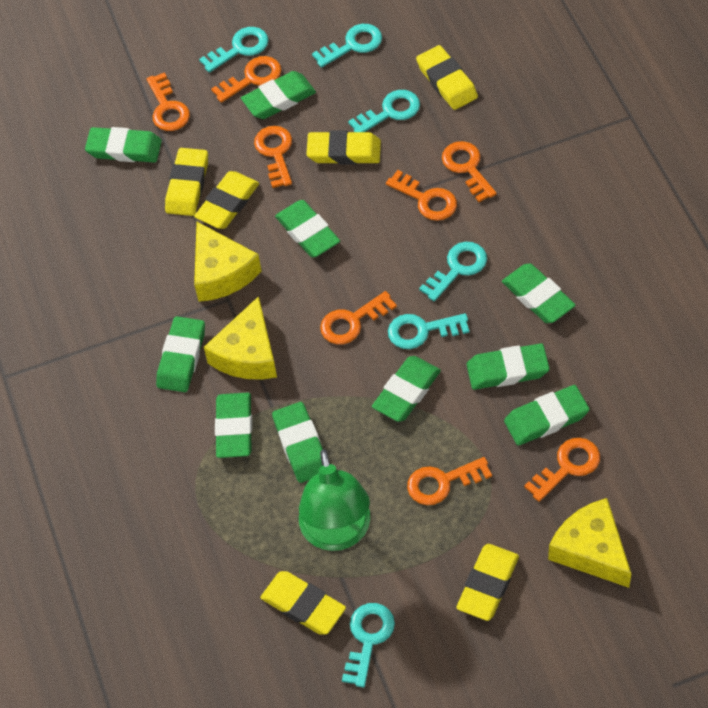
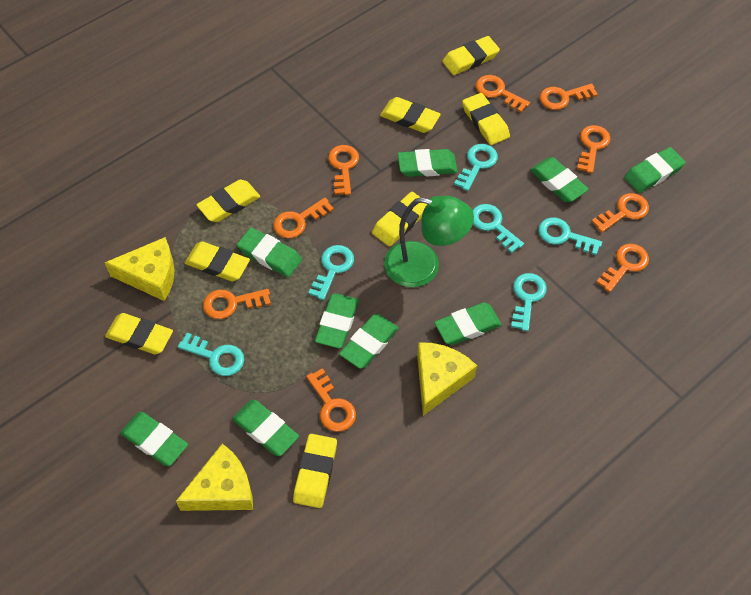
green eraser: 10 -> 9
orange key: 8 -> 9
yellow eraser: 6 -> 8

